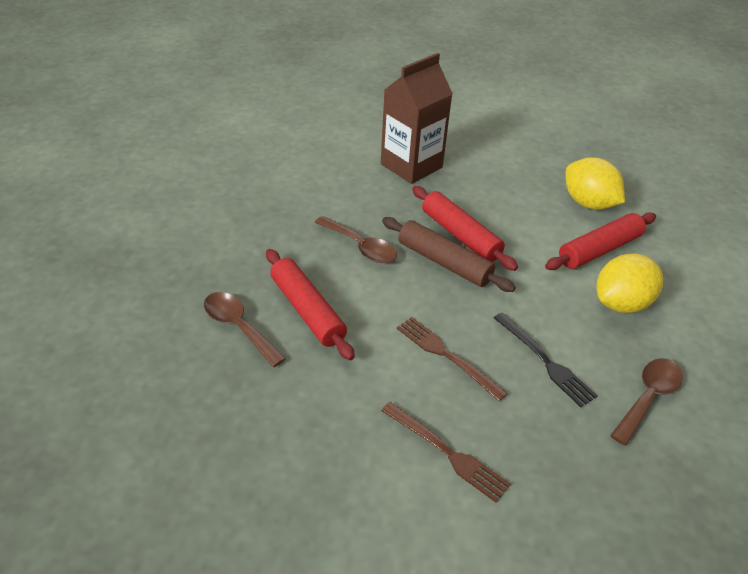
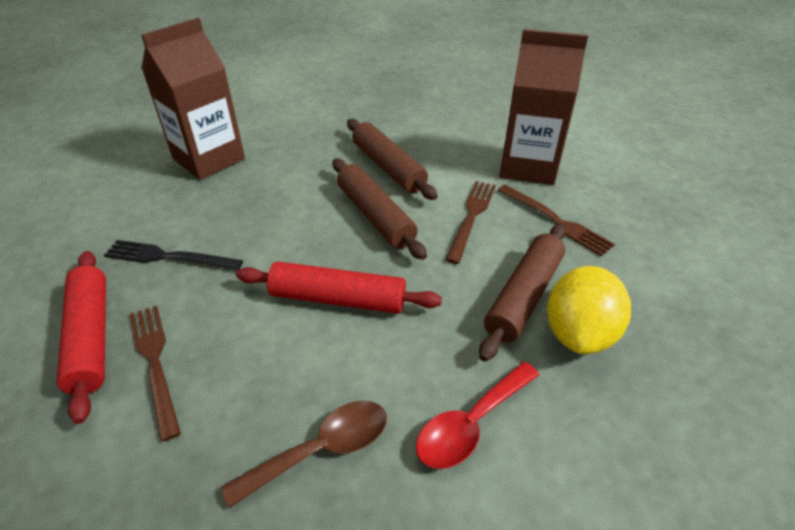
brown carton: 1 -> 2
brown fork: 2 -> 3
brown rolling pin: 1 -> 3
brown spoon: 3 -> 1
red rolling pin: 3 -> 2
red spoon: 0 -> 1
yellow lemon: 2 -> 1

